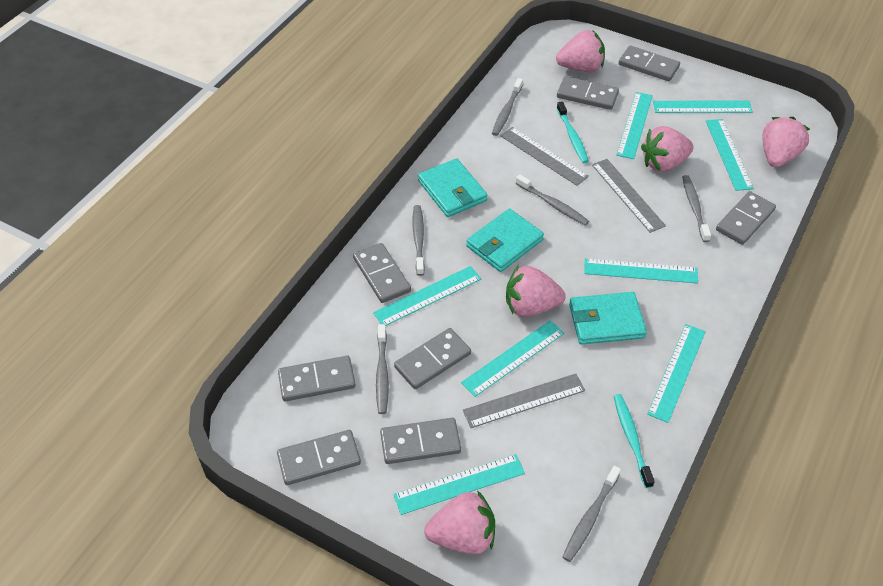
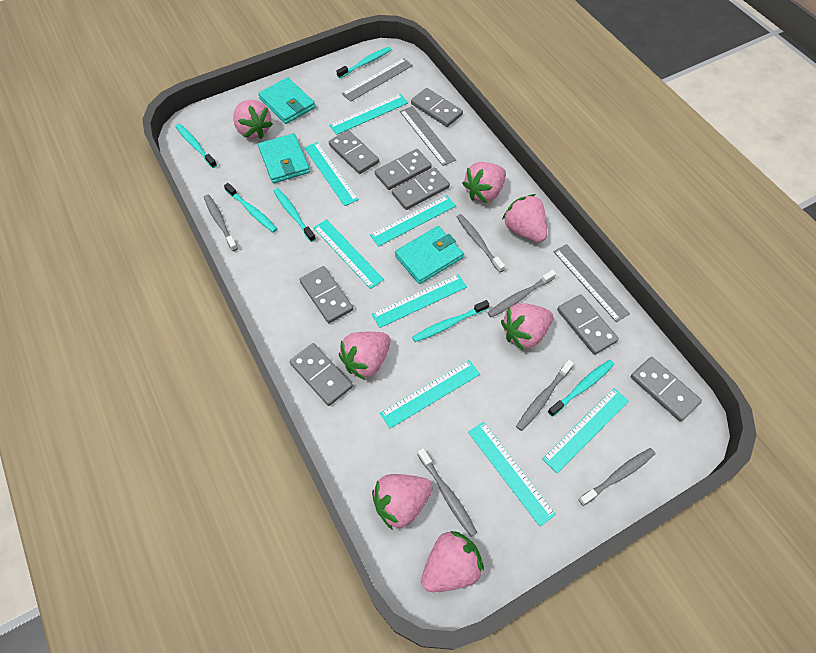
pink strawberry: 5 -> 7
turquoise toothbrush: 2 -> 6

